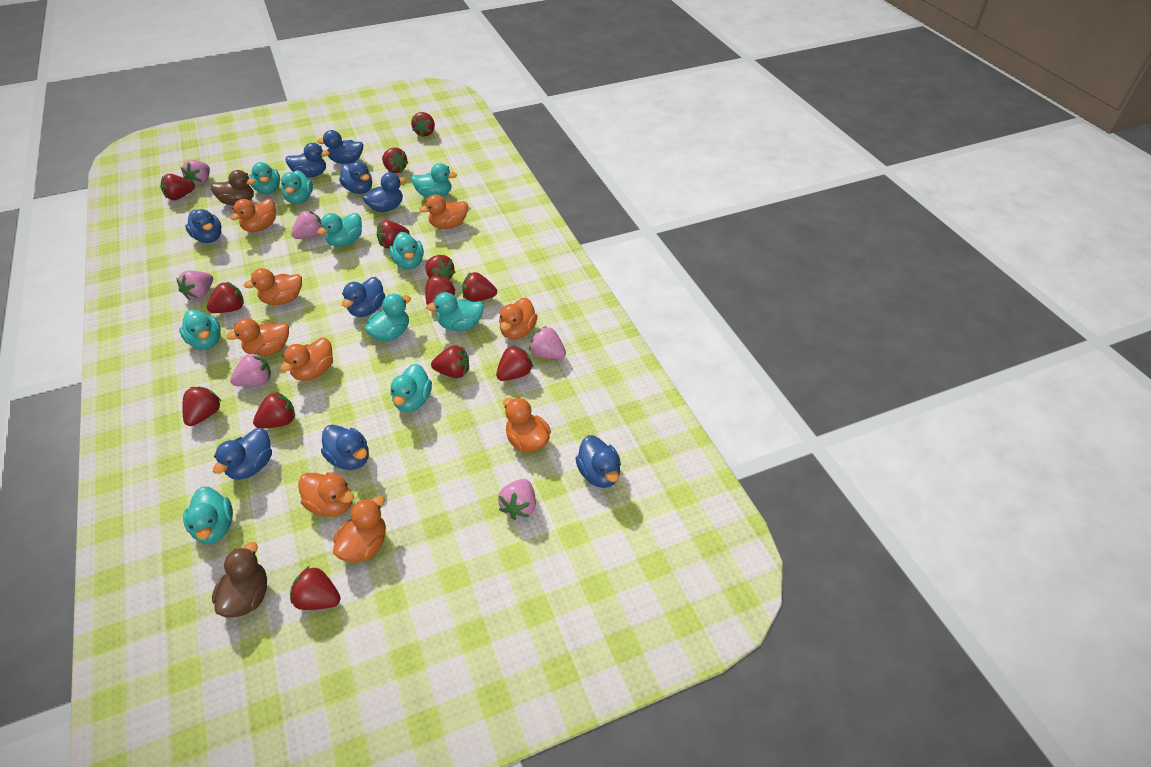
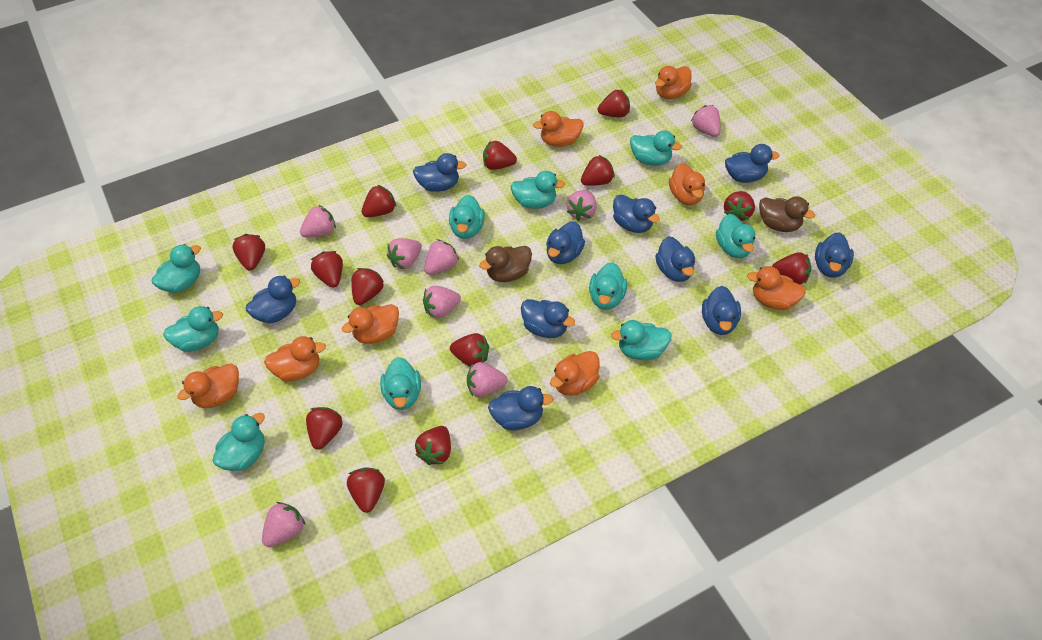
blue duck: 9 -> 10
orange duck: 9 -> 8
pink strawberry: 6 -> 8

